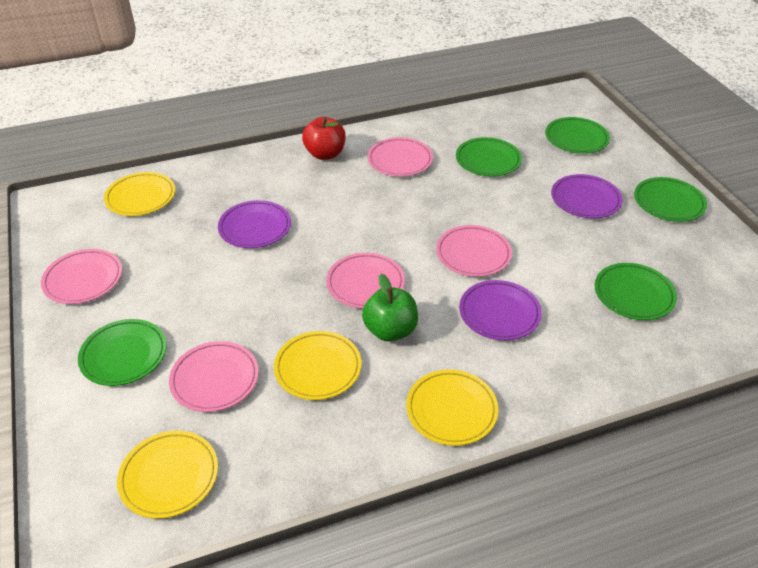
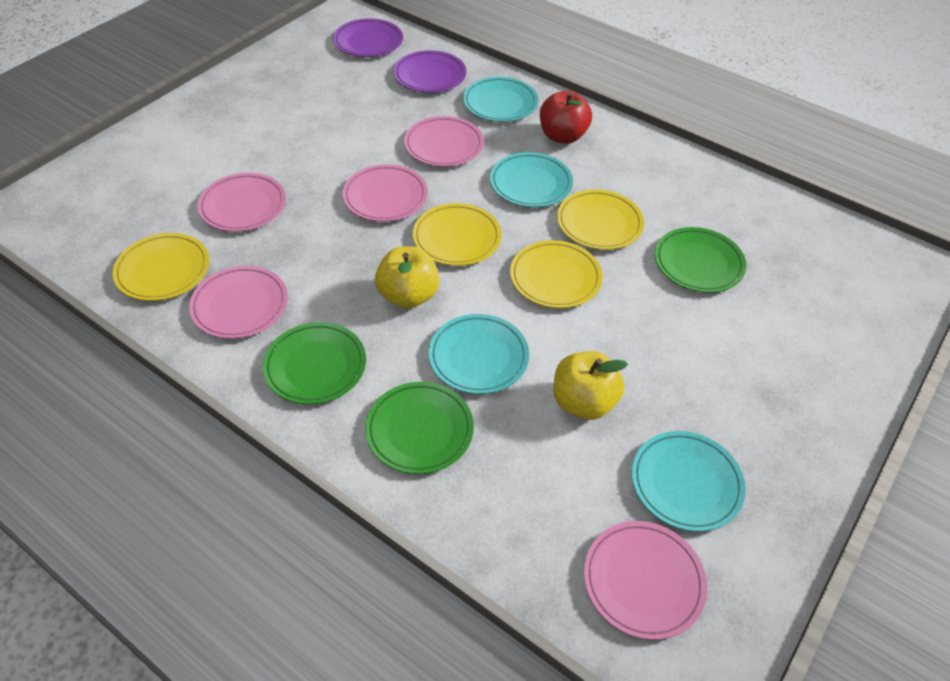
green apple: 1 -> 0
green plate: 5 -> 3
purple plate: 3 -> 2
turquoise plate: 0 -> 4
yellow apple: 0 -> 2

